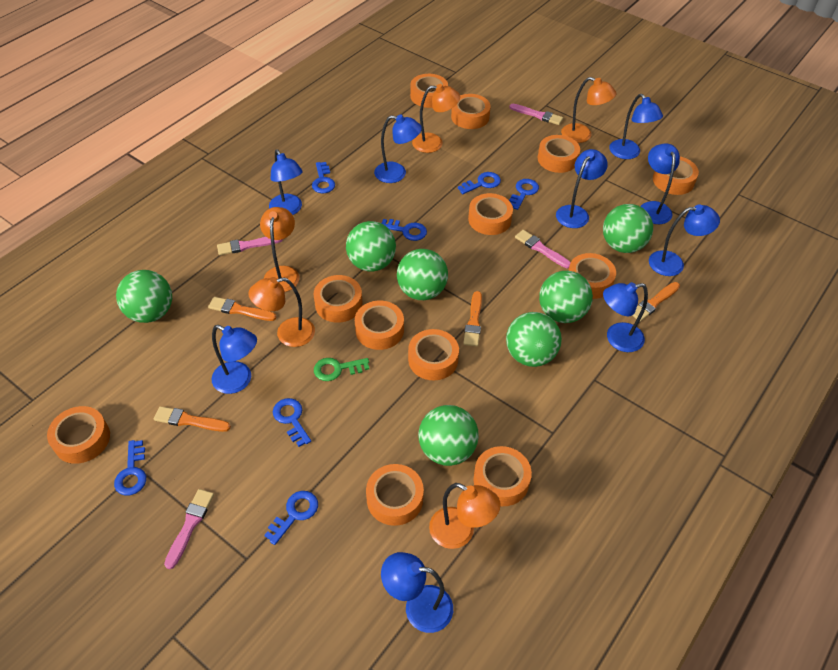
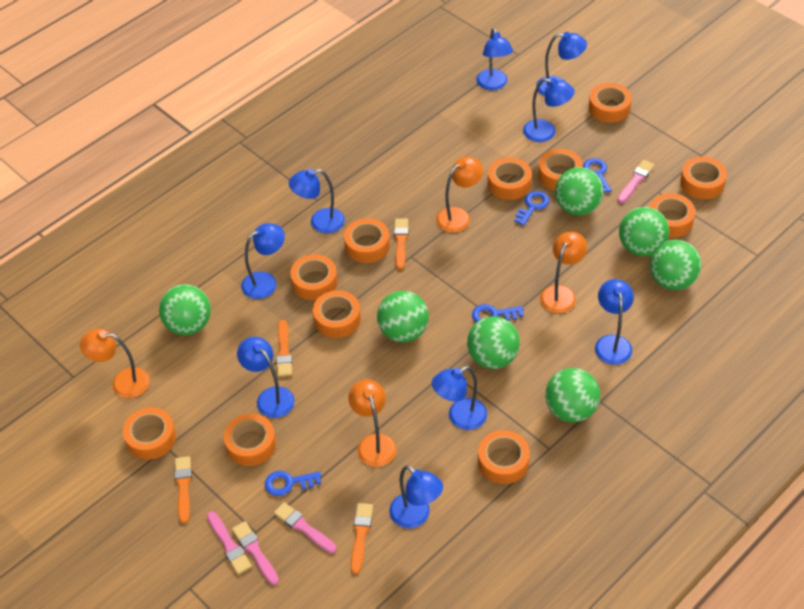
blue key: 7 -> 4
green key: 1 -> 0
orange lamp: 5 -> 4
orange tape: 12 -> 11

